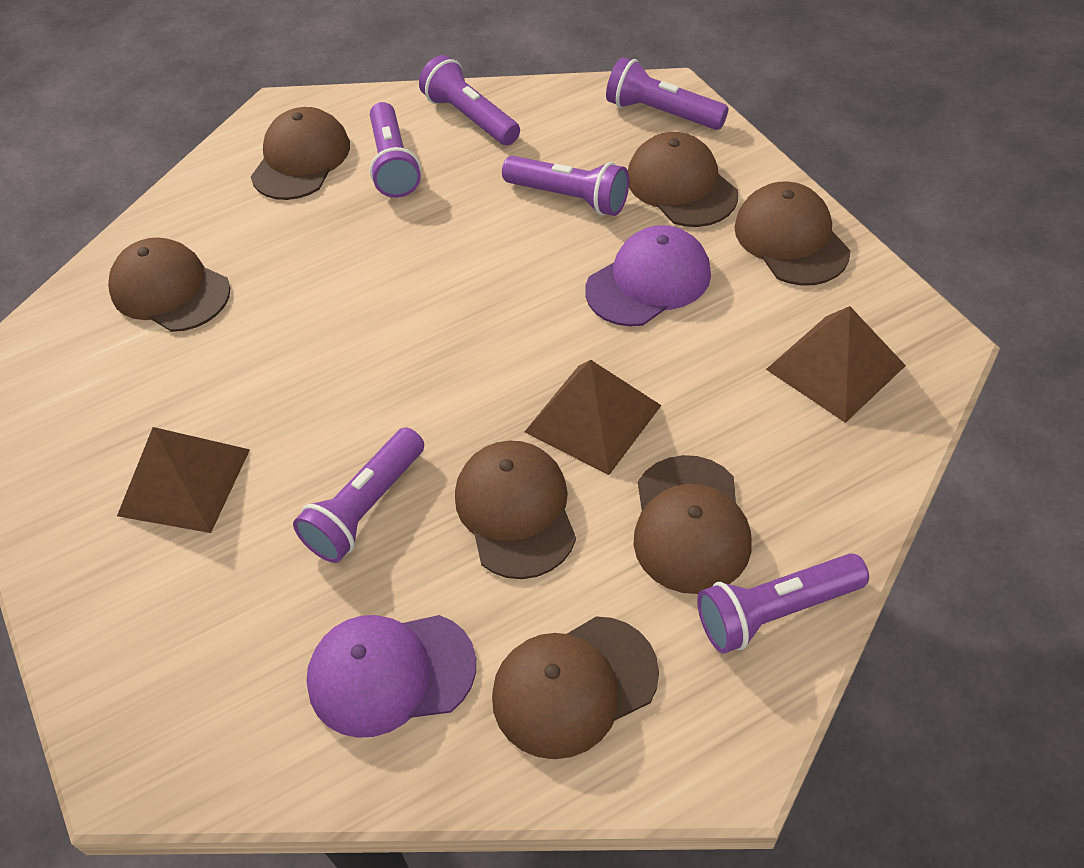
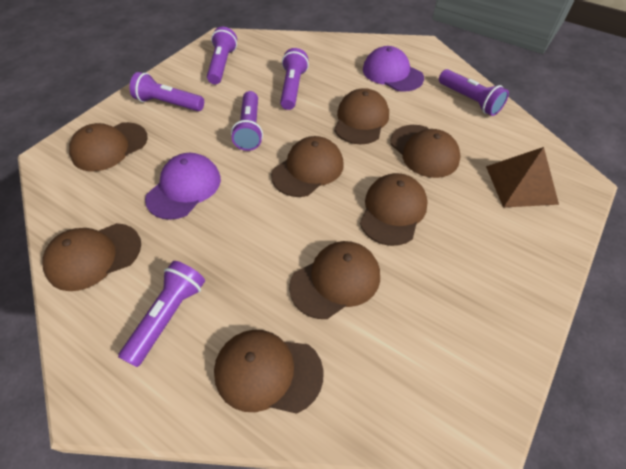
brown cap: 7 -> 8
brown pyramid: 3 -> 1

